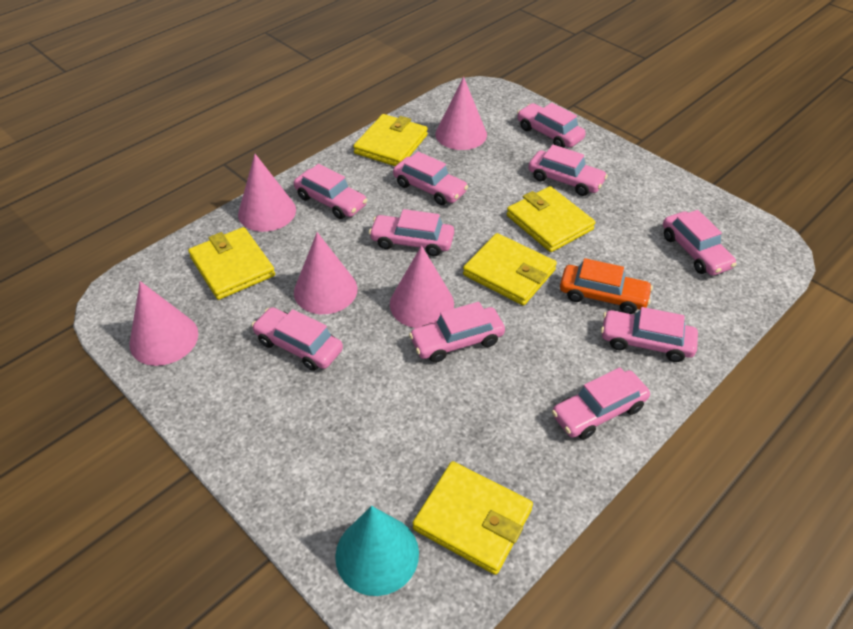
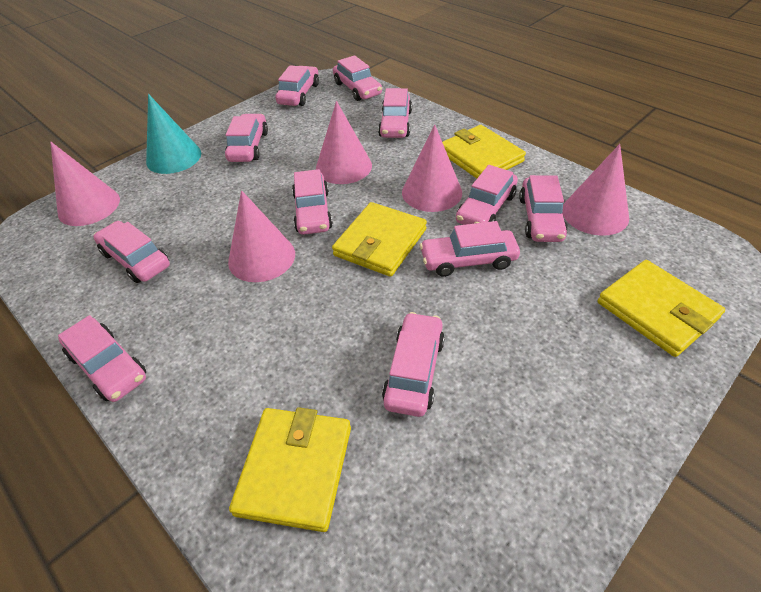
orange car: 1 -> 0
pink car: 10 -> 11
yellow wallet: 5 -> 4

